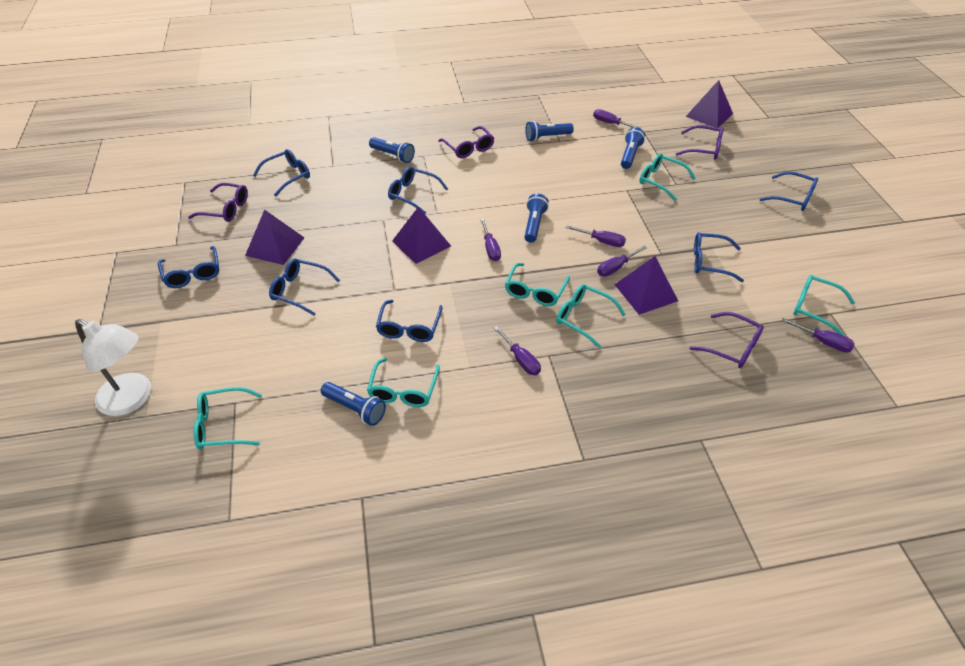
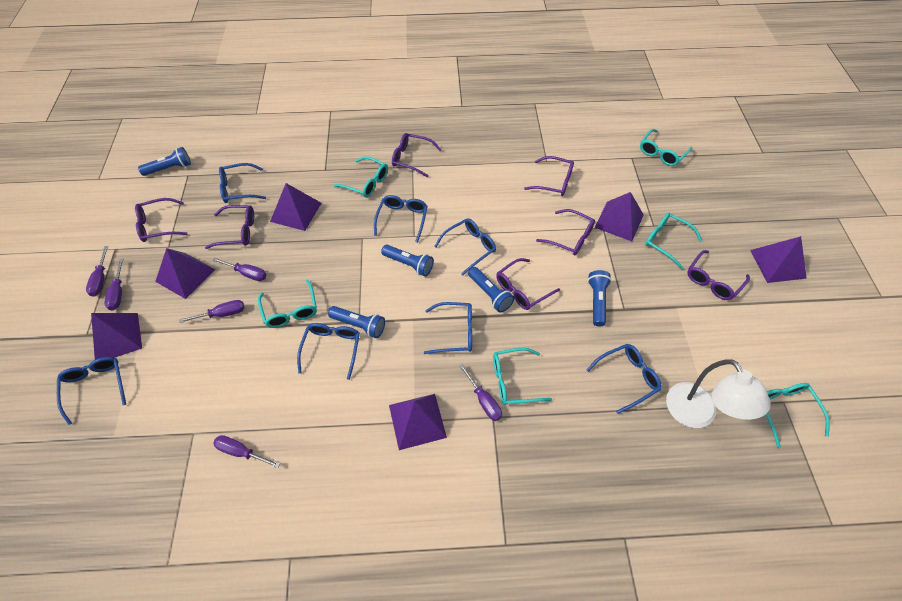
purple glasses: 4 -> 7
purple pyramid: 4 -> 6

